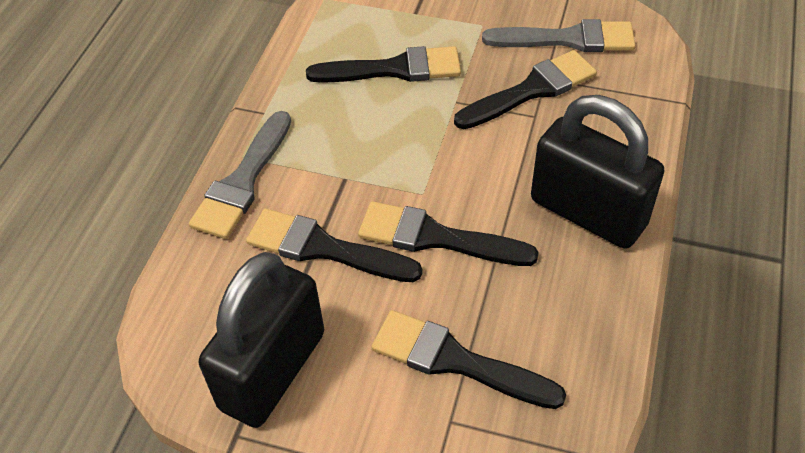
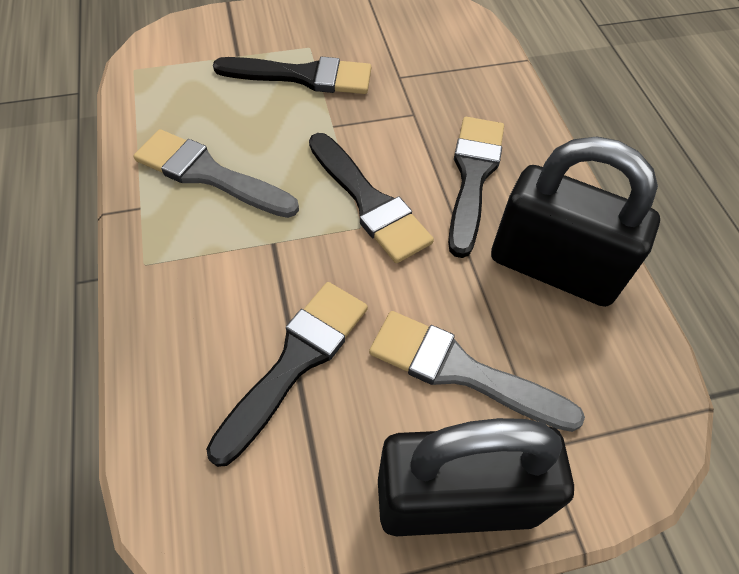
black brush: 5 -> 4

